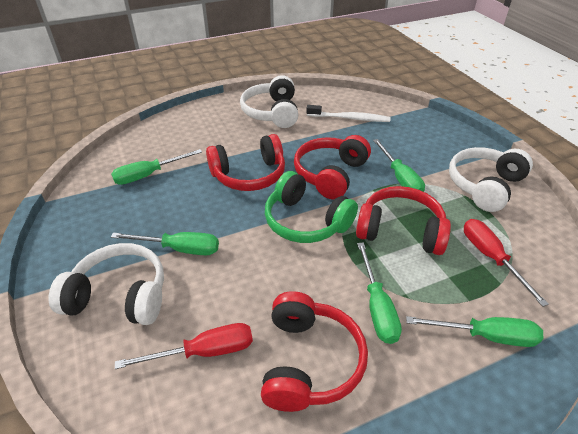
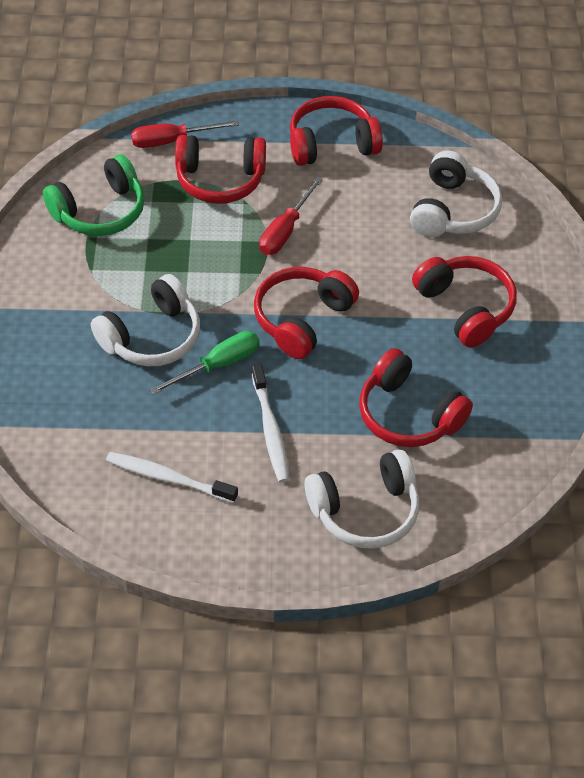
green screwdriver: 5 -> 1
red headphones: 4 -> 5
white toothbrush: 1 -> 2

